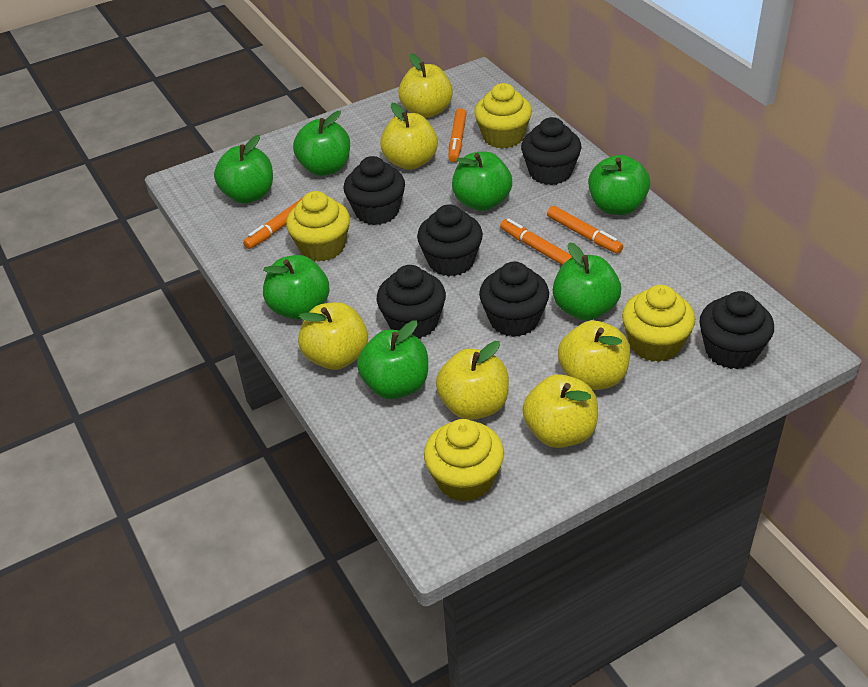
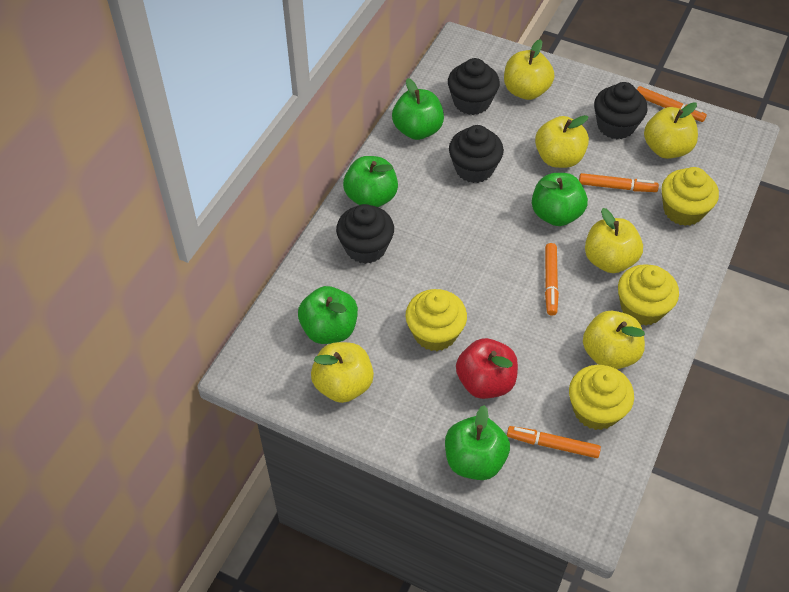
black cupcake: 6 -> 4
green apple: 7 -> 5
red apple: 0 -> 1

